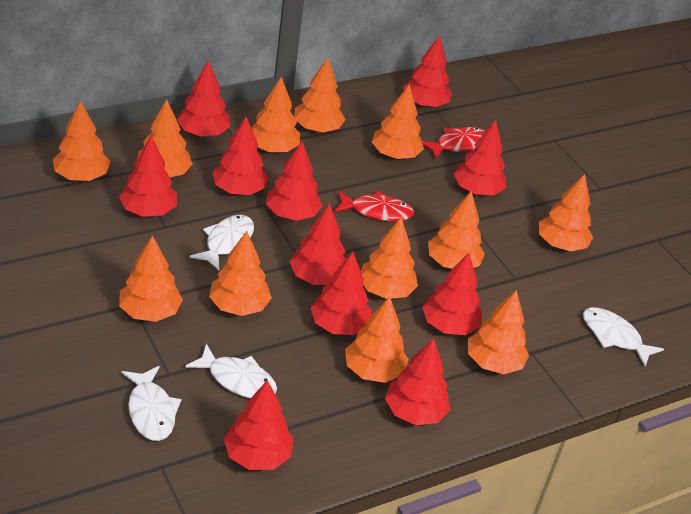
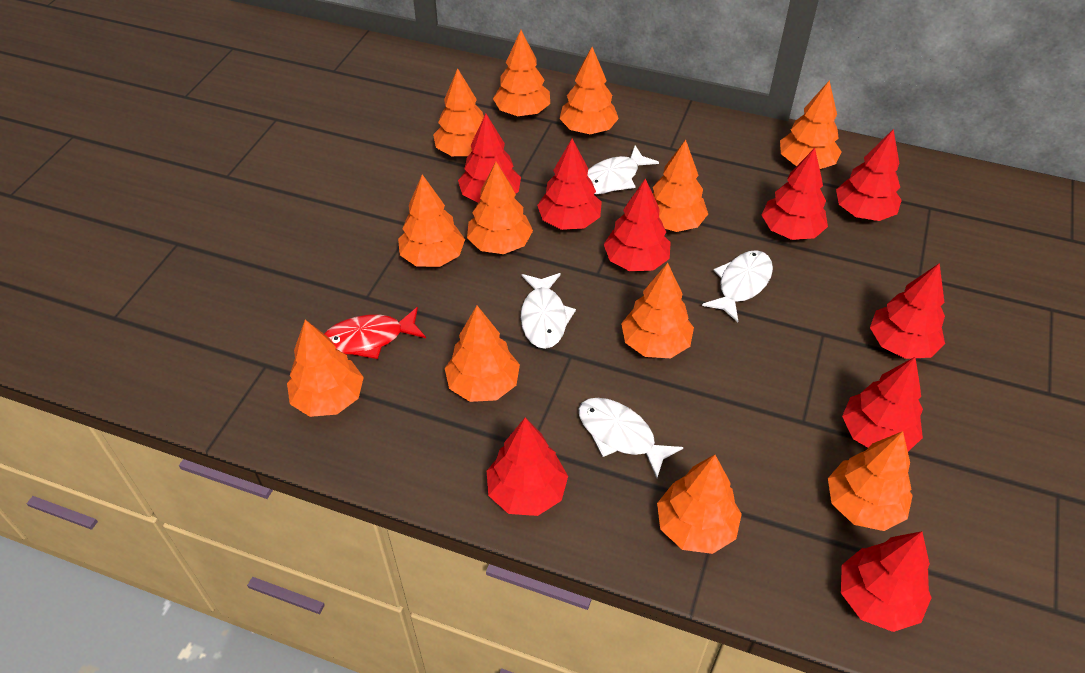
red fish: 2 -> 1
red tree: 11 -> 9

